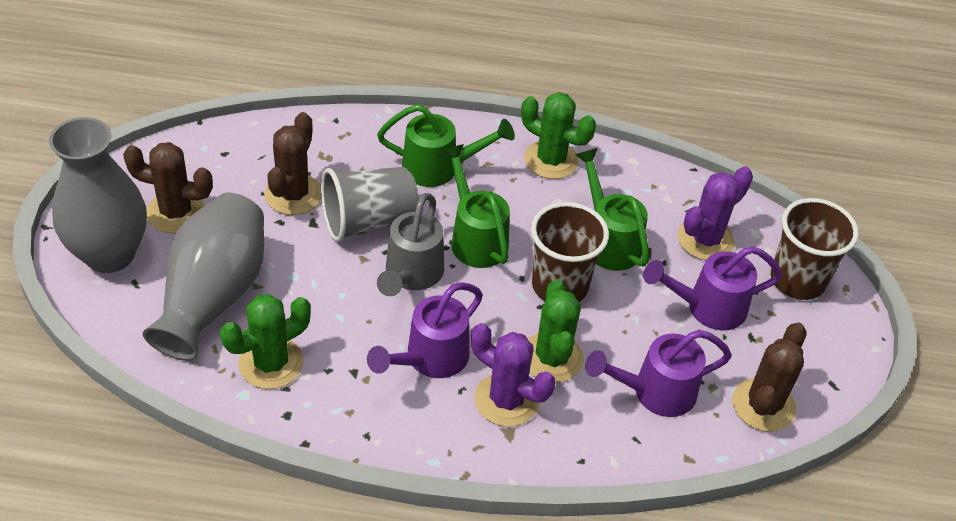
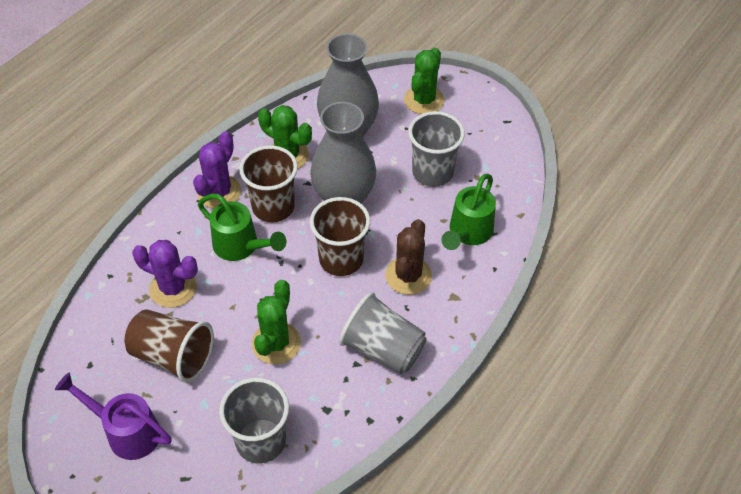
brown cactus: 3 -> 1
brown cup: 2 -> 3
green watering can: 3 -> 2
grey cup: 1 -> 3
grey watering can: 1 -> 0
purple watering can: 3 -> 1

